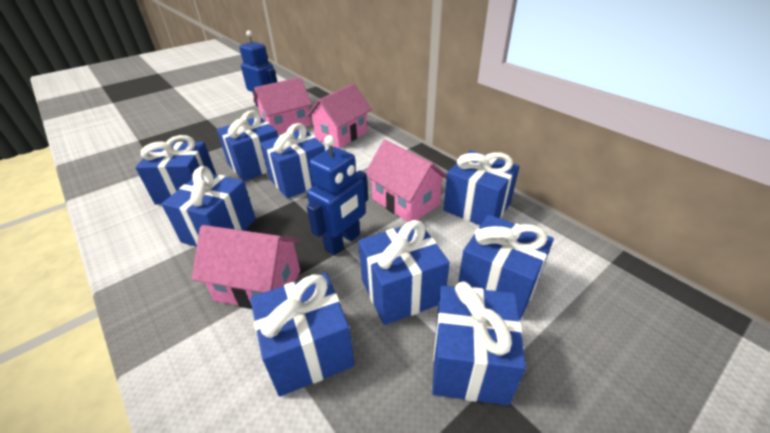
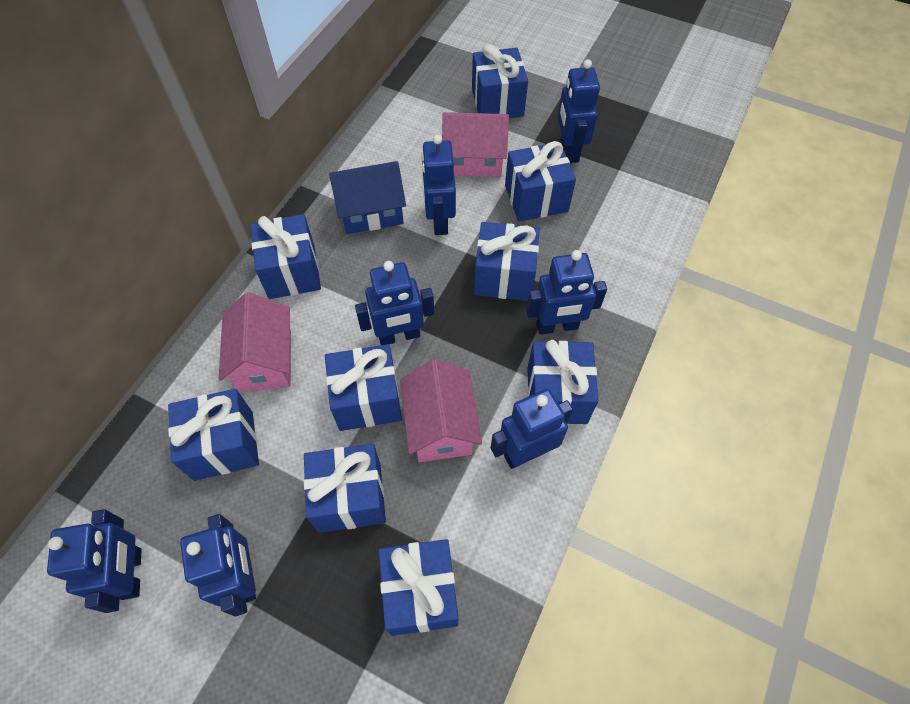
blue house: 0 -> 1
blue robot: 2 -> 7
pink house: 4 -> 3

